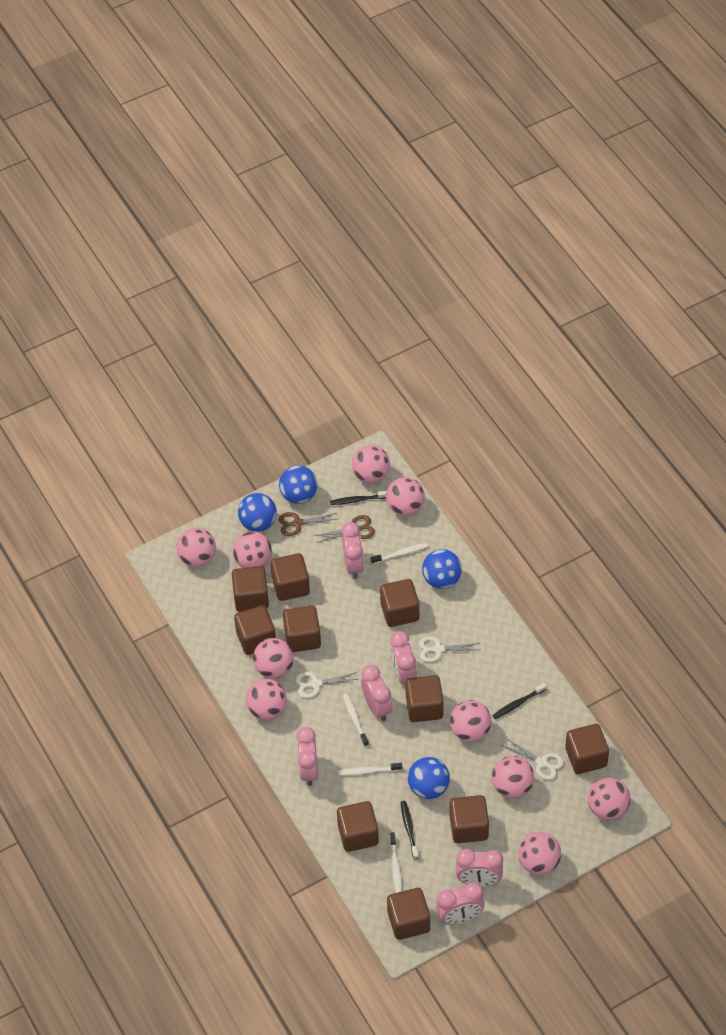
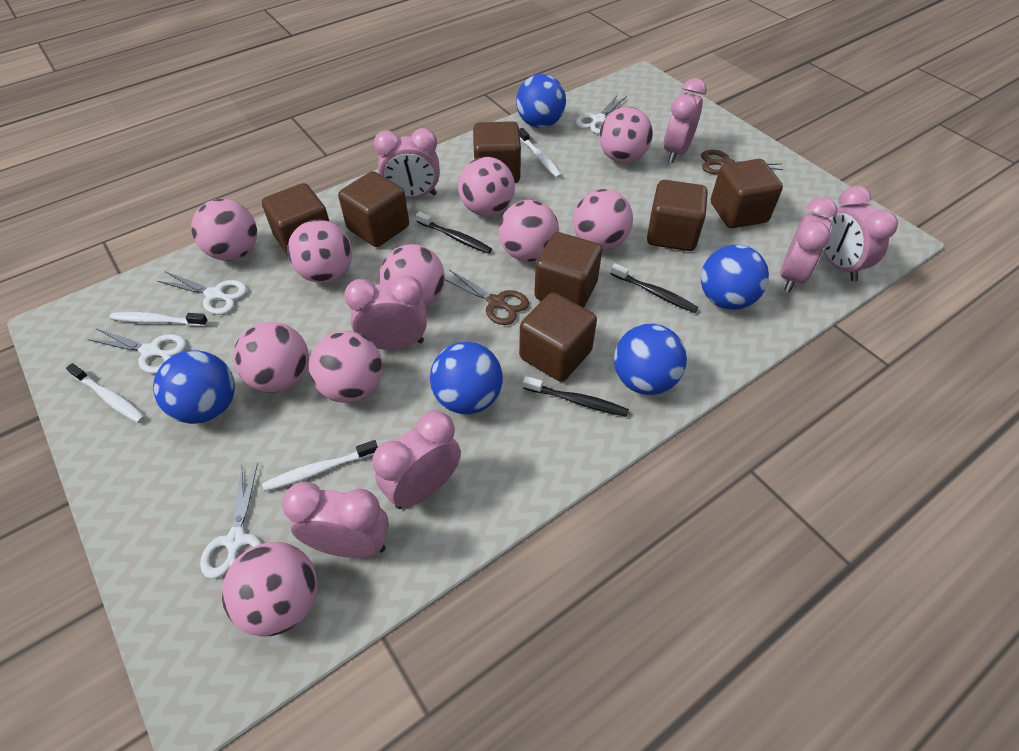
blue ball: 4 -> 5
brown cube: 10 -> 7
pink clock: 6 -> 7
white scissors: 3 -> 4

